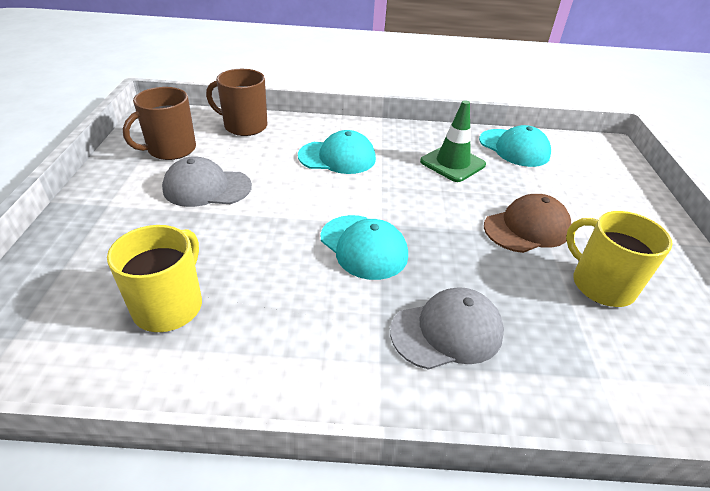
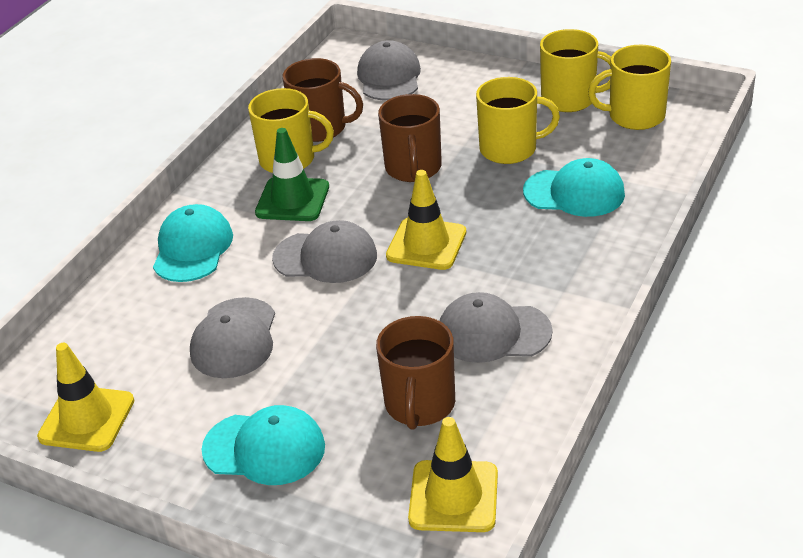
brown cap: 1 -> 0
brown mug: 2 -> 3
grey cap: 2 -> 4
yellow mug: 2 -> 4
yellow traffic cone: 0 -> 3

